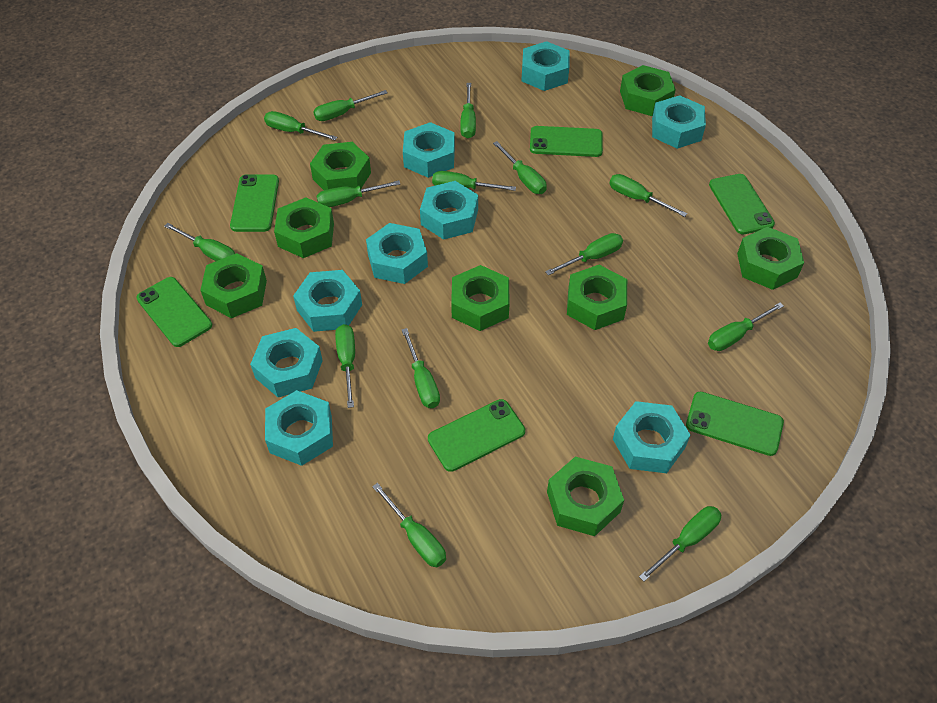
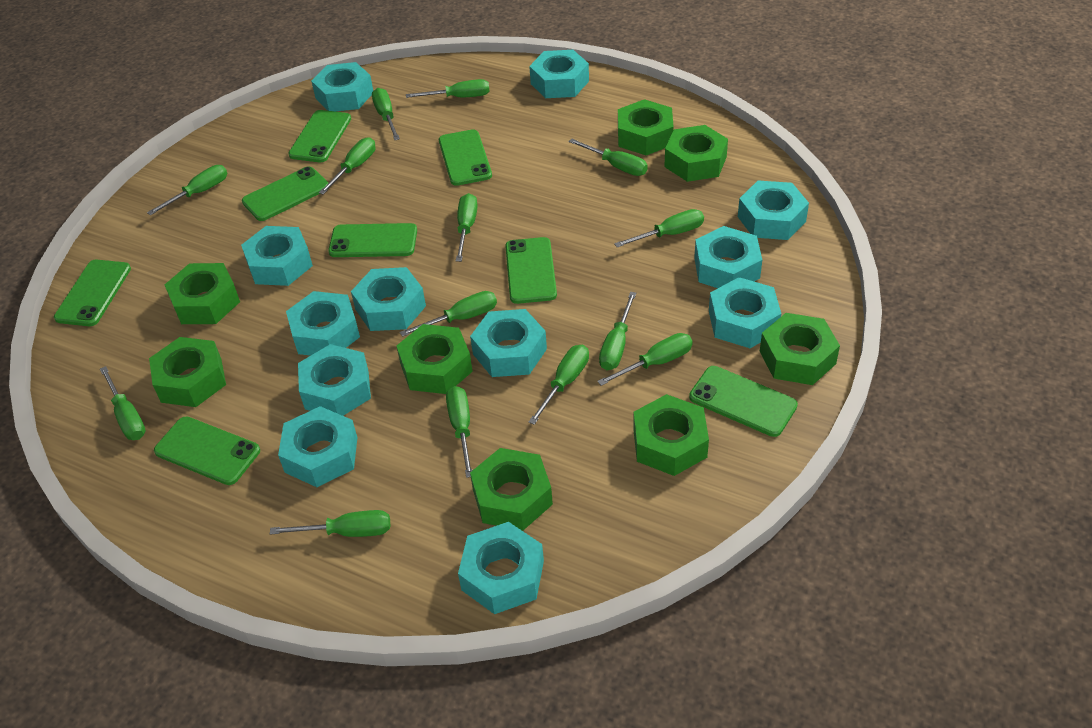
green phone: 6 -> 8
turquoise nut: 9 -> 12

